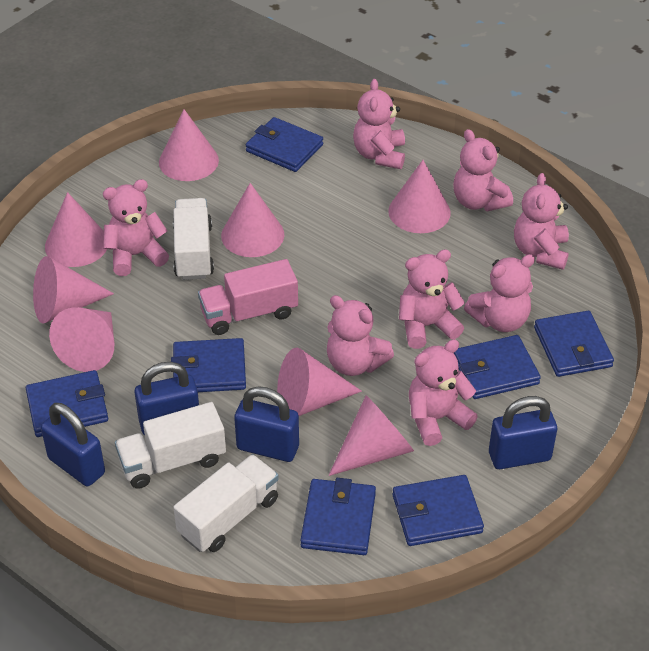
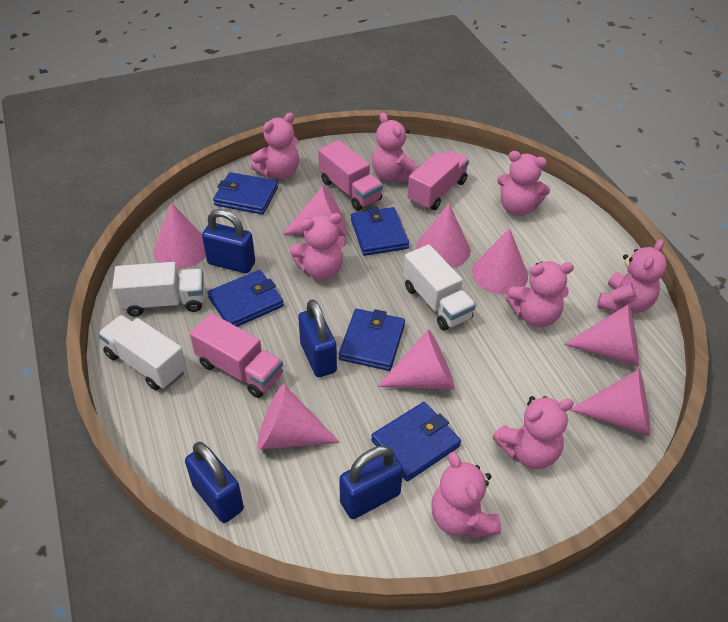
blue wallet: 7 -> 5
pink truck: 1 -> 3

